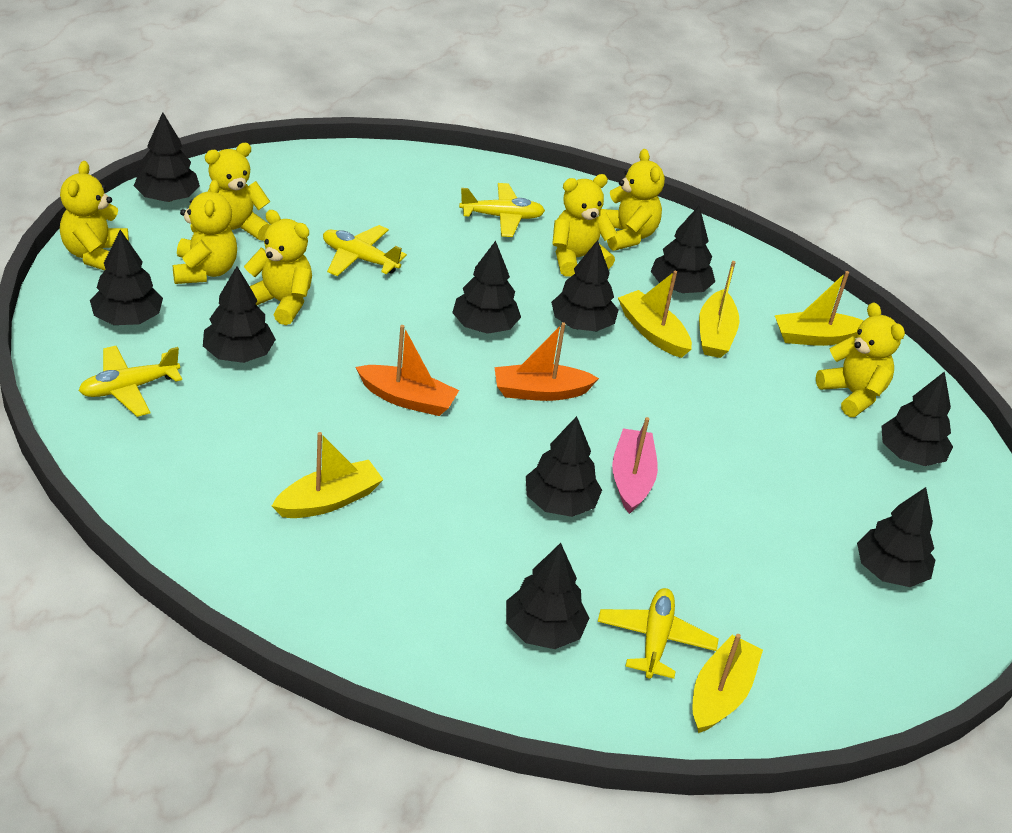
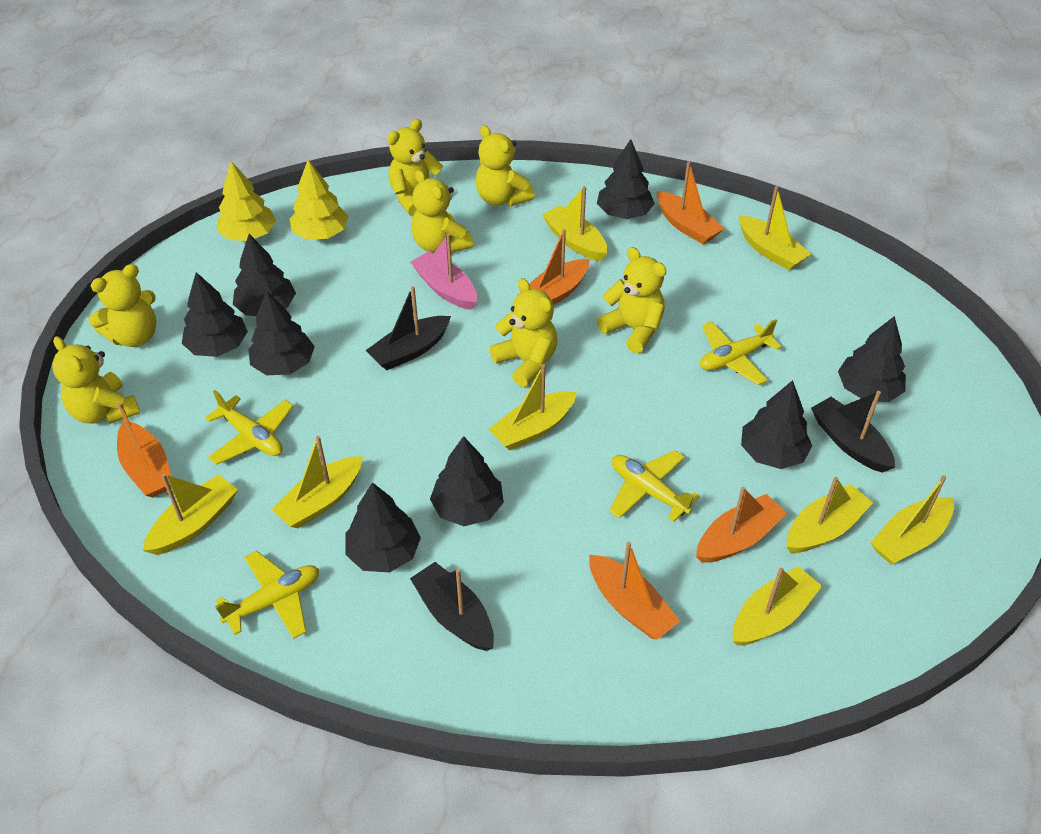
black boat: 0 -> 3
black tree: 10 -> 8
orange boat: 2 -> 5
yellow boat: 5 -> 8
yellow tree: 0 -> 2

